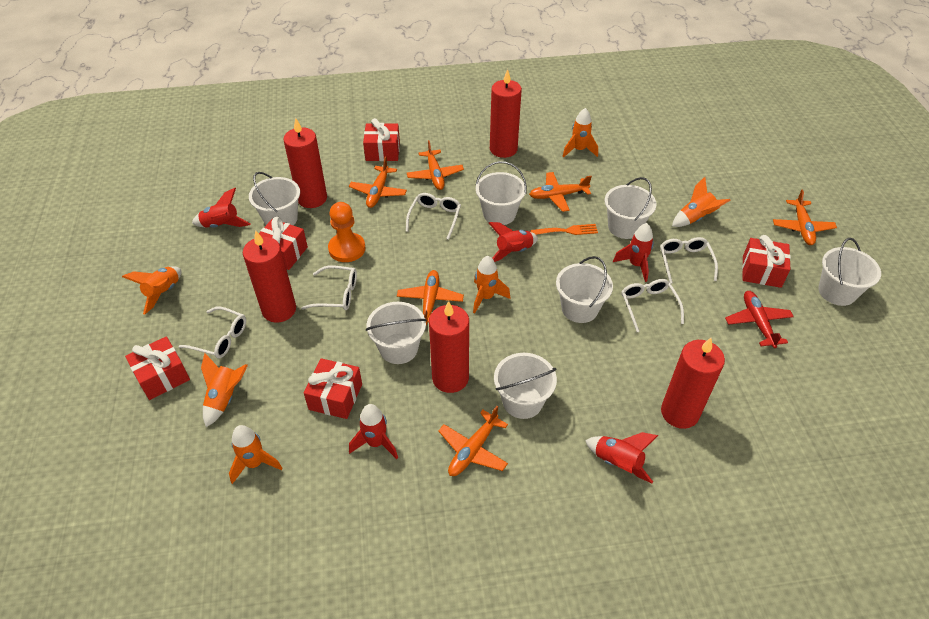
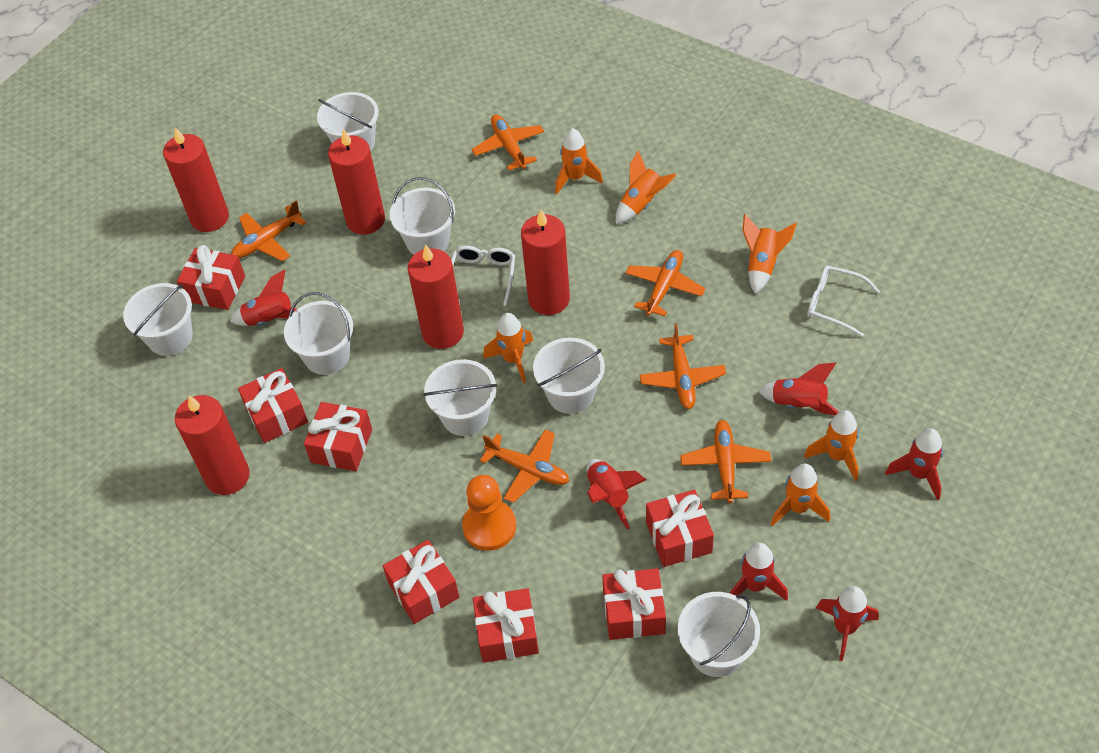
orange fork: 1 -> 0
red gift: 5 -> 7
red plane: 1 -> 0
red rocket: 5 -> 6
white glasses: 5 -> 2

